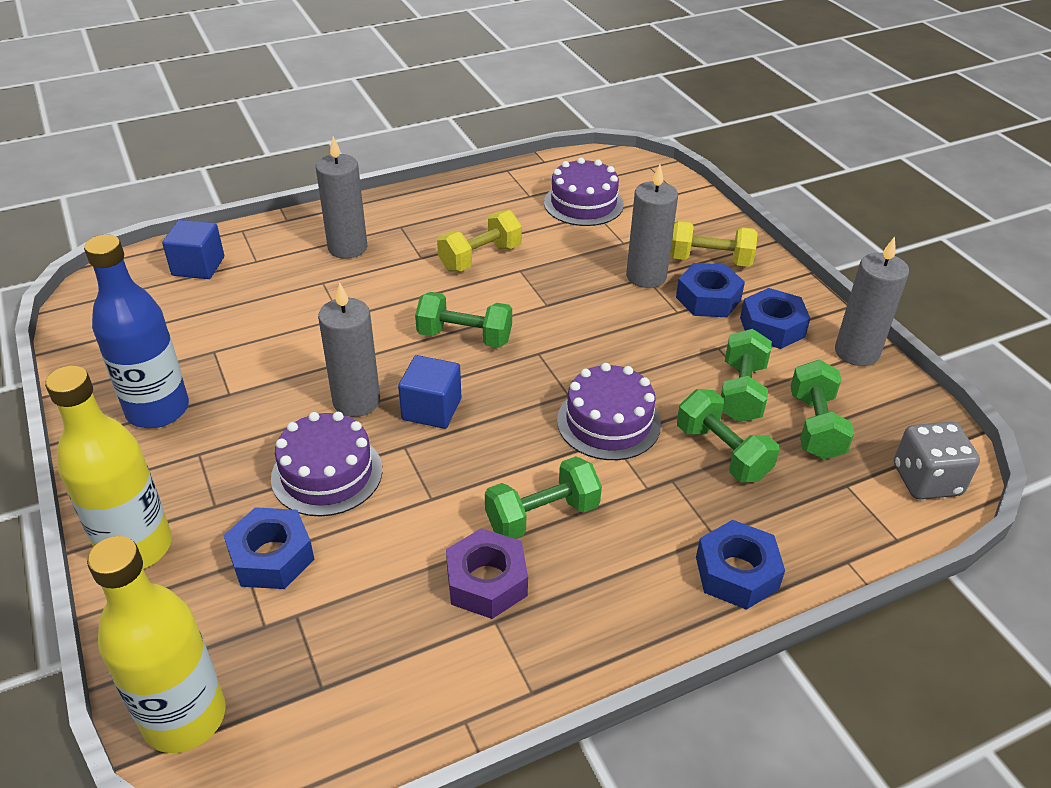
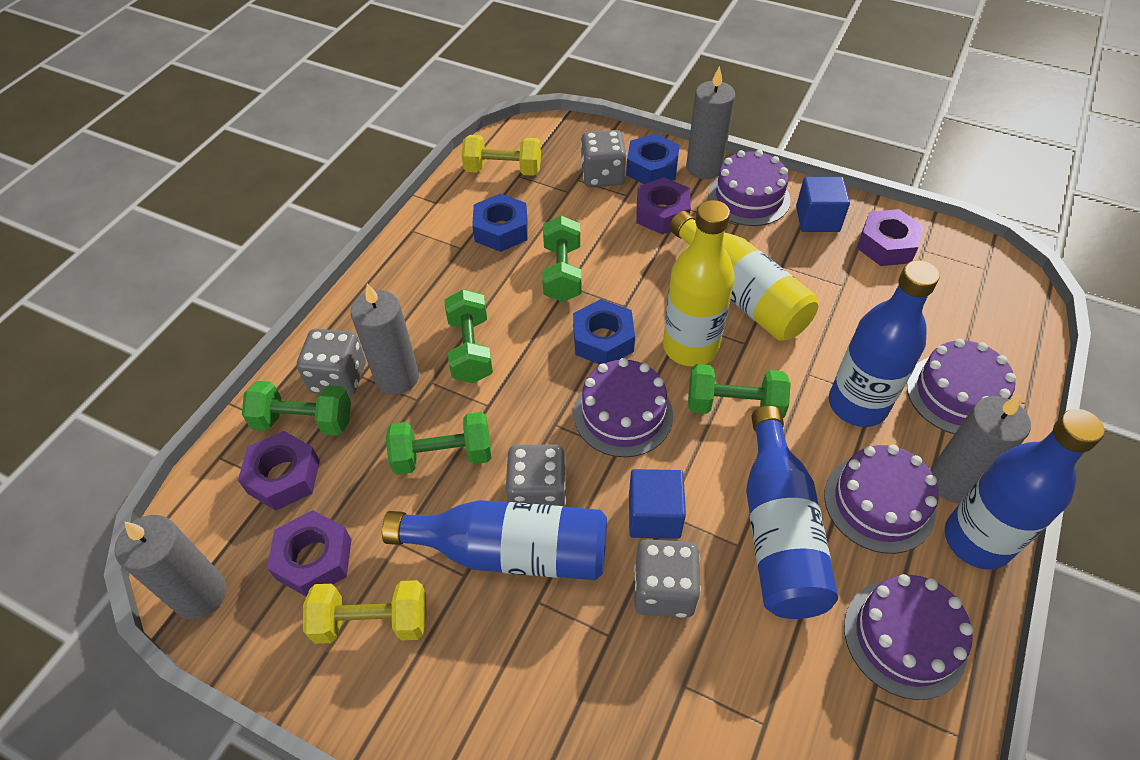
blue bottle: 1 -> 4
blue nut: 4 -> 3
grey dice: 1 -> 4
purple cake: 3 -> 5
purple nut: 1 -> 4

